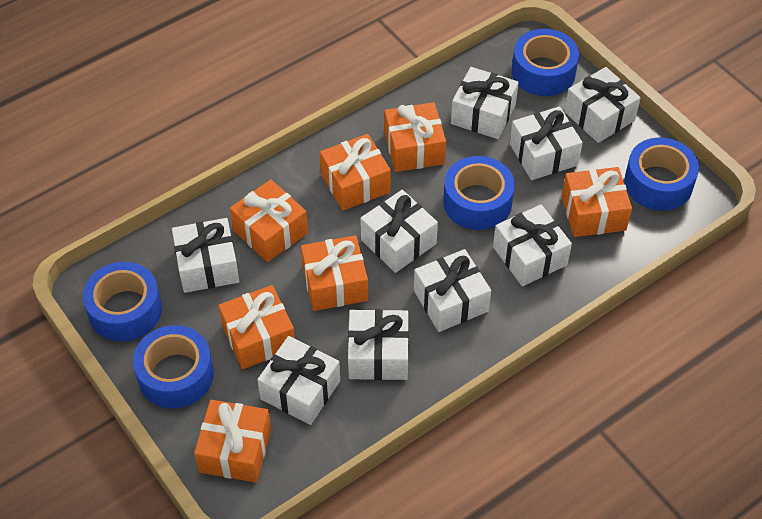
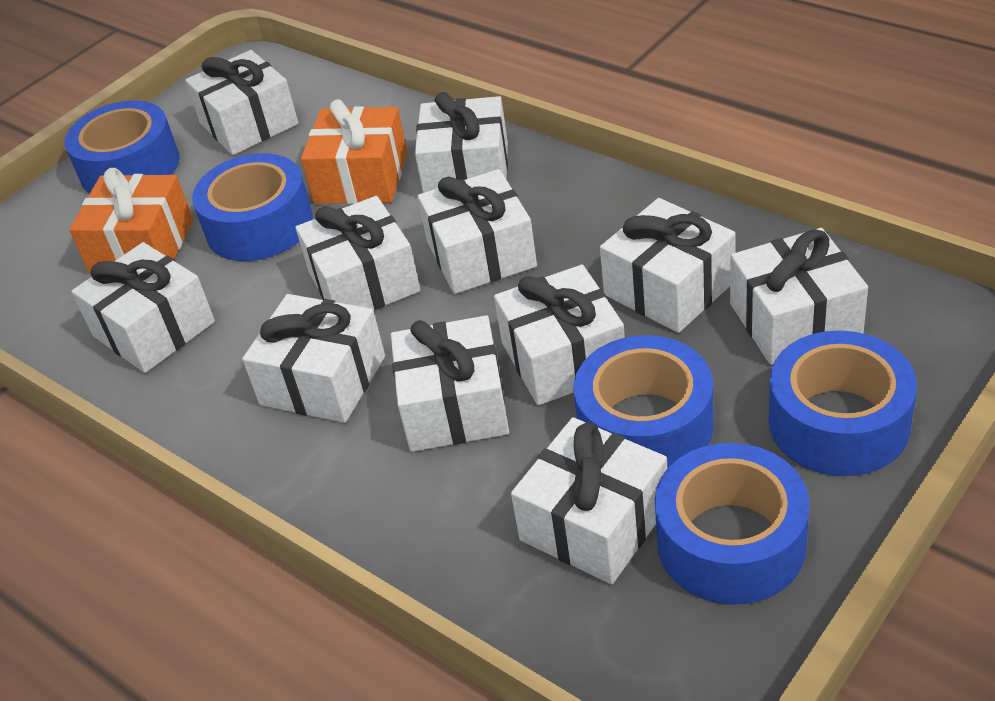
orange gift: 7 -> 2
white gift: 9 -> 11

